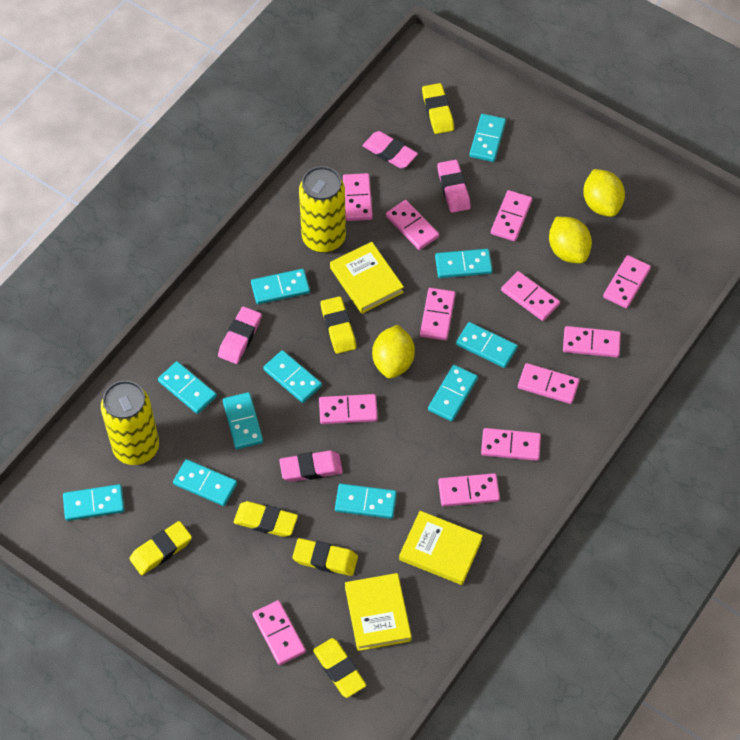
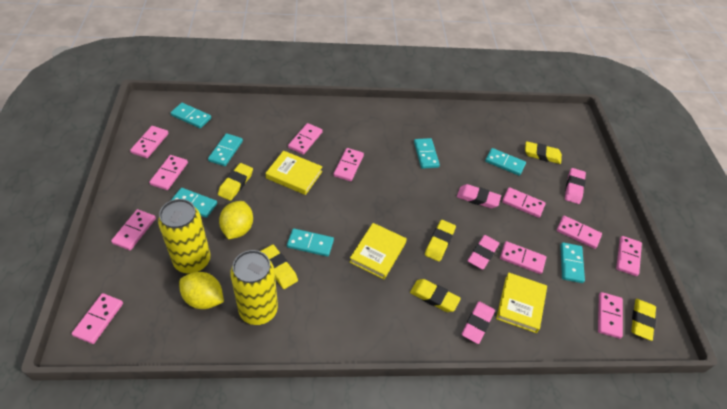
pink domino: 12 -> 11
turquoise domino: 11 -> 7
yellow lemon: 3 -> 2

